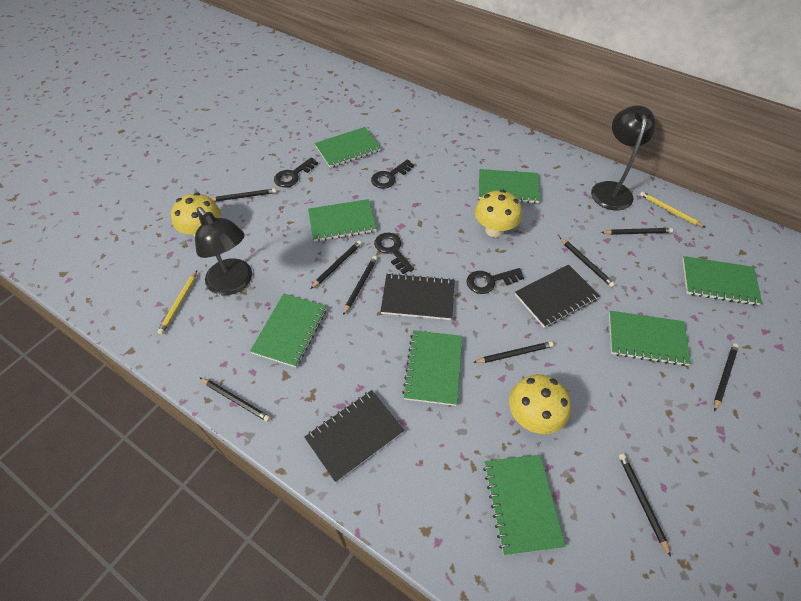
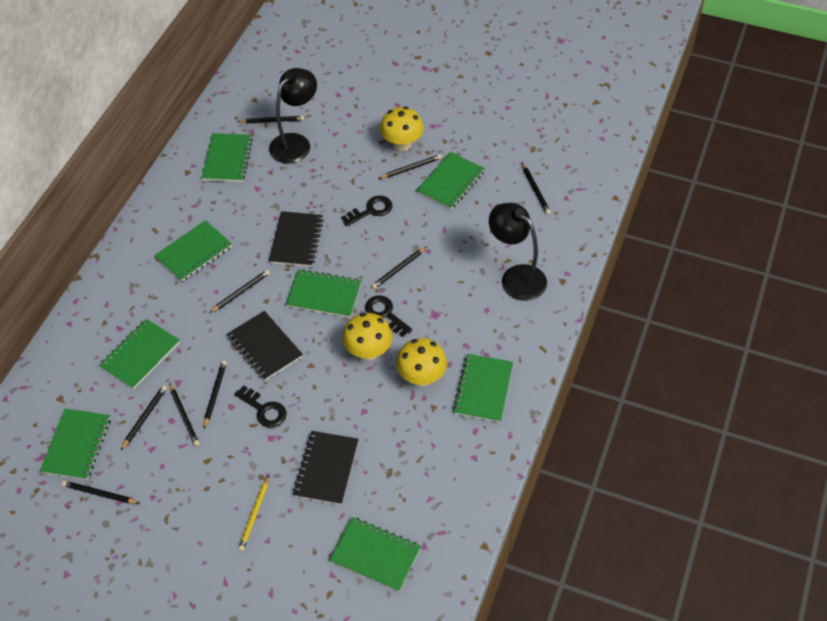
black key: 4 -> 3
yellow pencil: 2 -> 1

